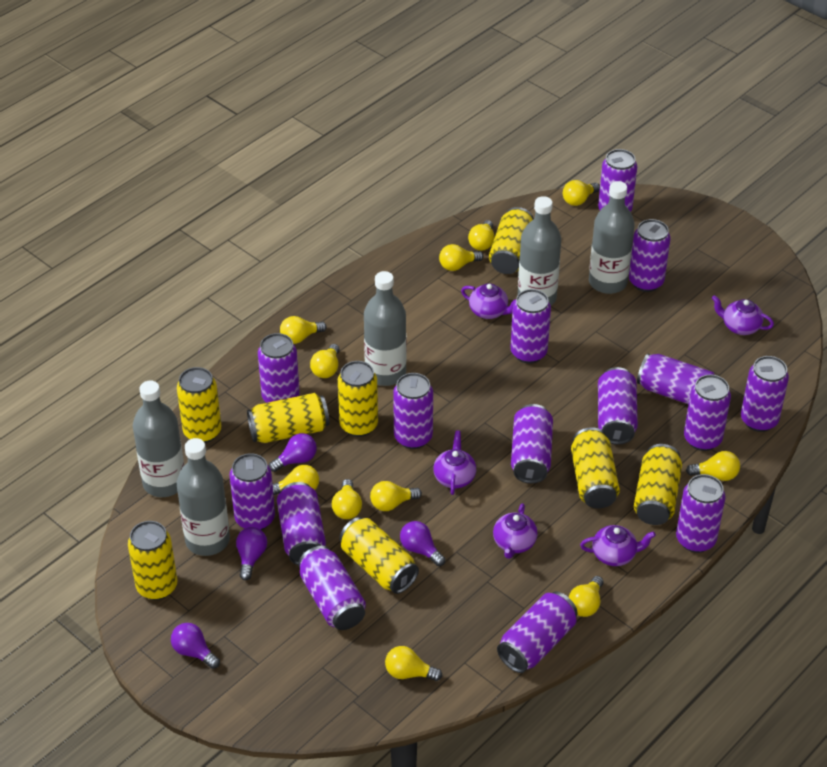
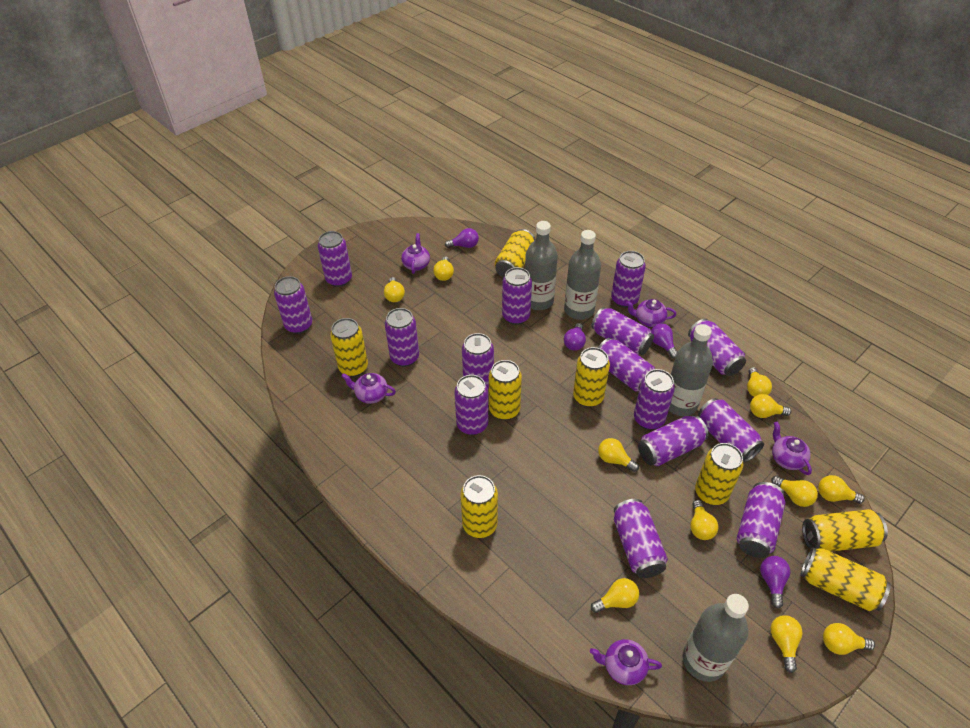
grey bottle: 5 -> 4

